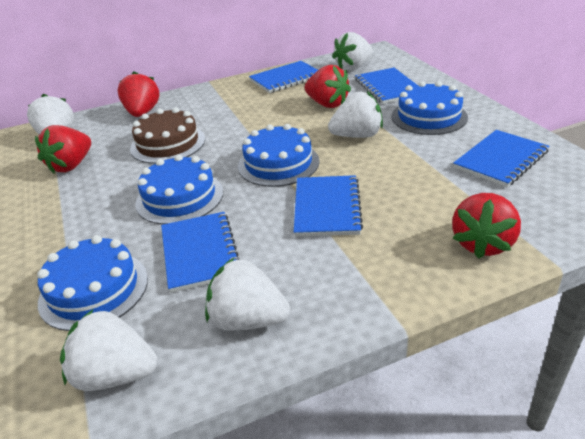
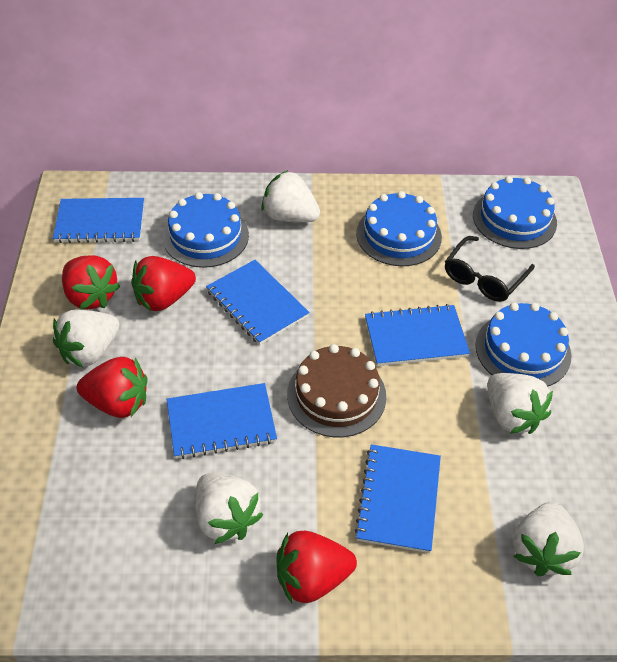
black glasses: 0 -> 1

